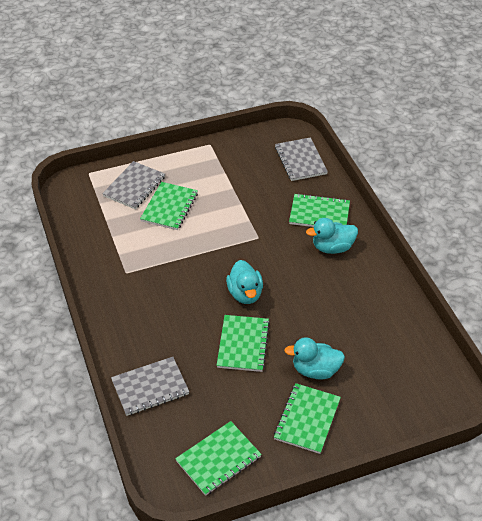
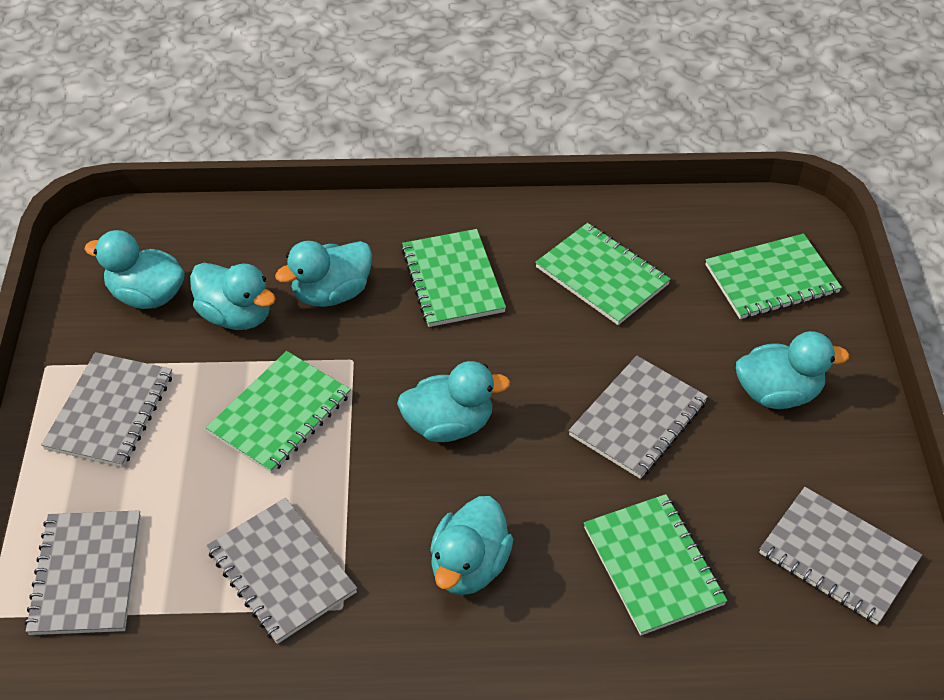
grey notebook: 3 -> 5
turquoise duck: 3 -> 6

